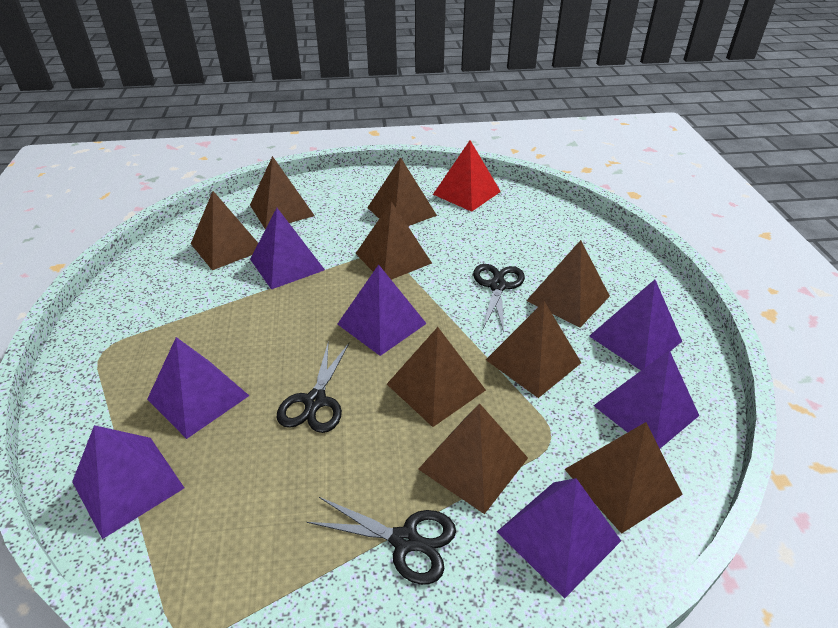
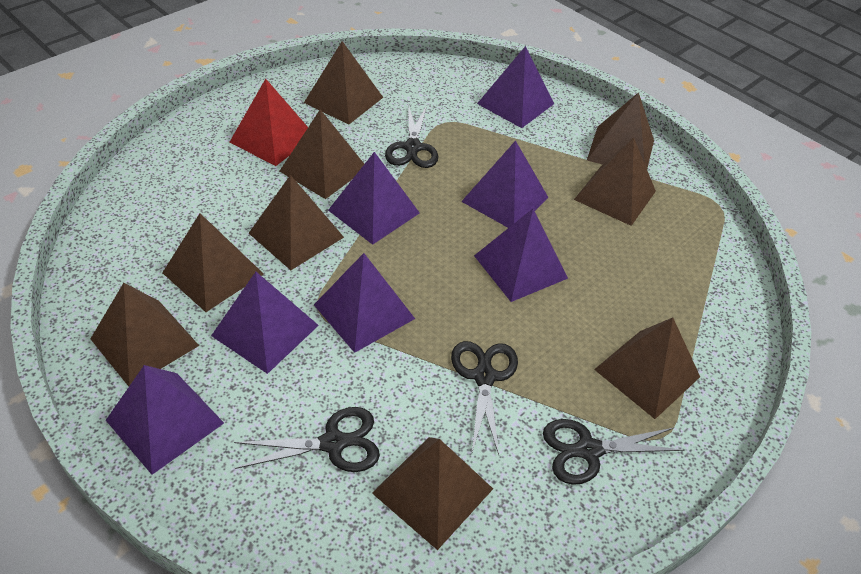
black scissors: 3 -> 4

